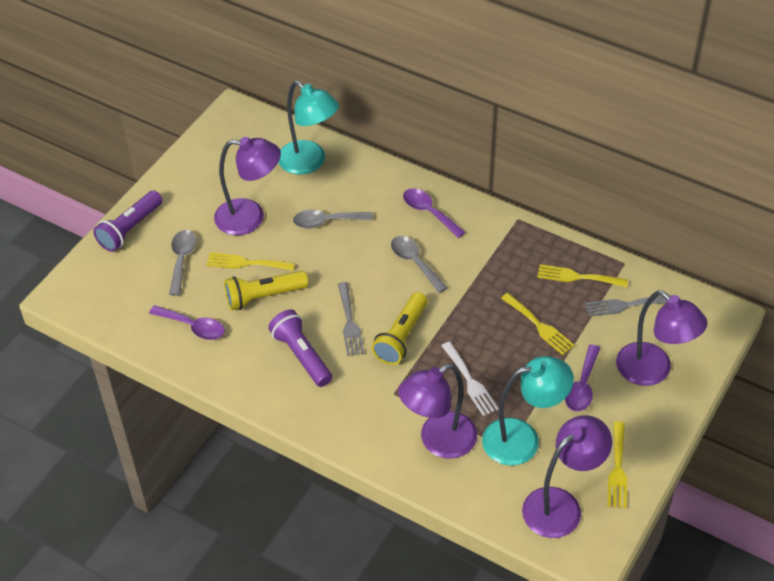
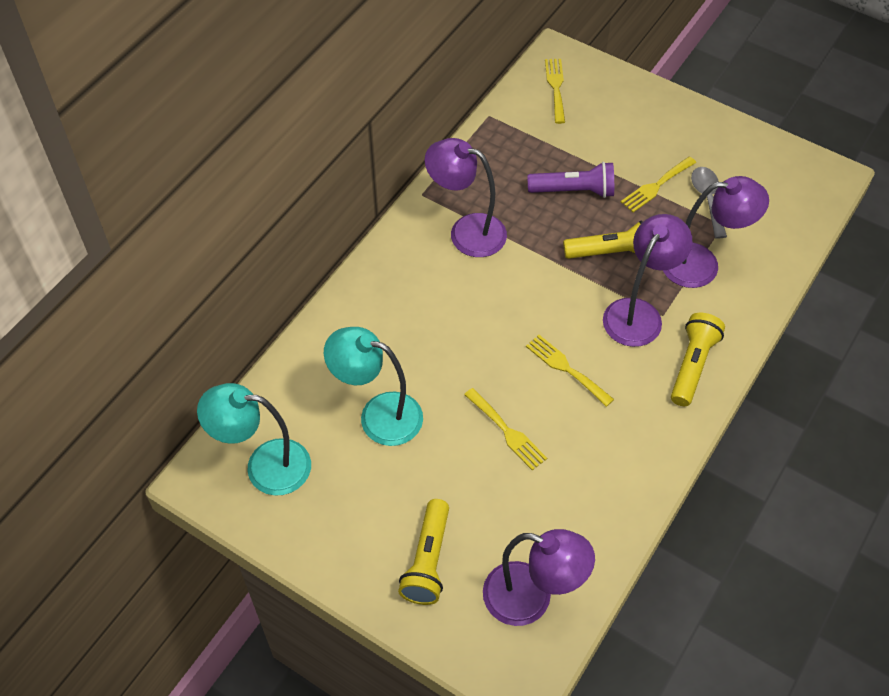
grey fork: 2 -> 0
grey spoon: 3 -> 1
purple flashlight: 2 -> 1
purple spoon: 3 -> 0
white fork: 1 -> 0
yellow flashlight: 2 -> 3

